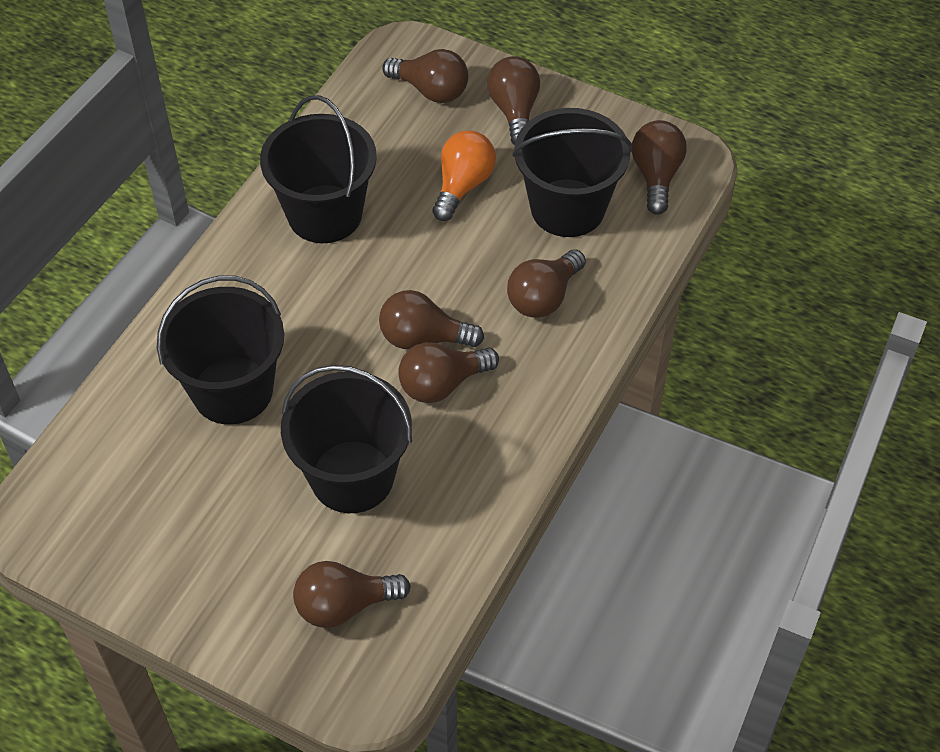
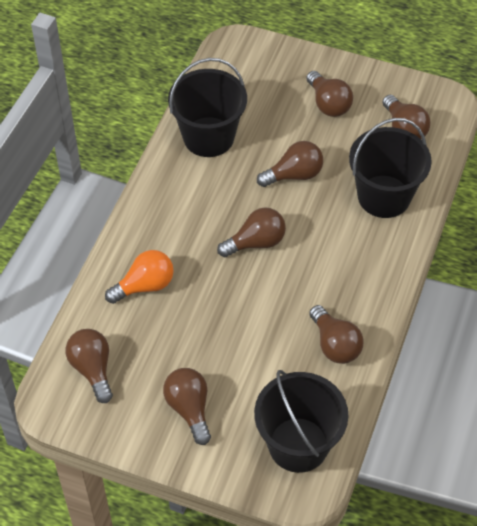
black bucket: 4 -> 3

